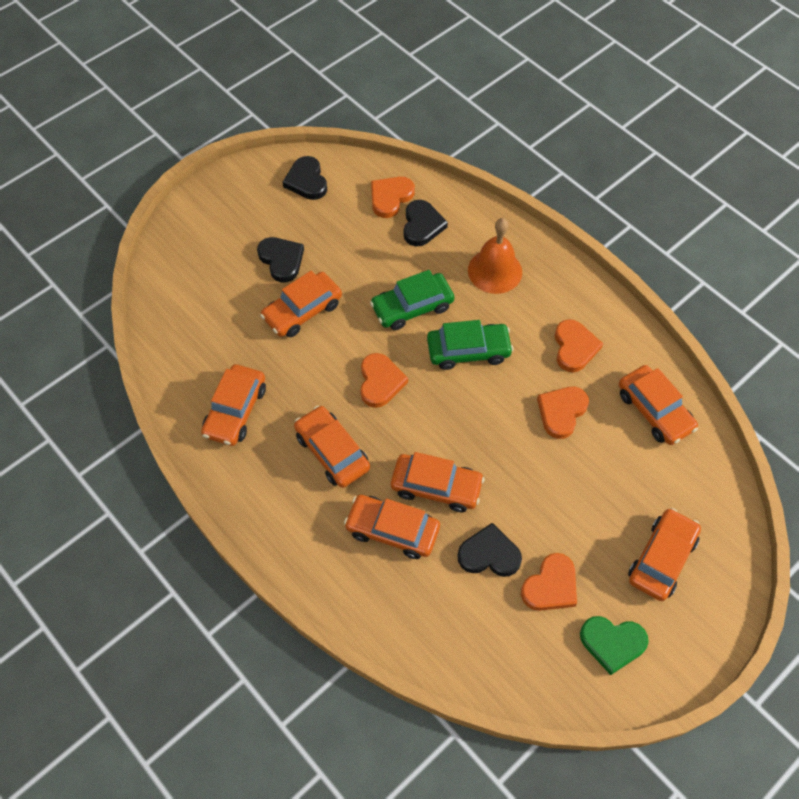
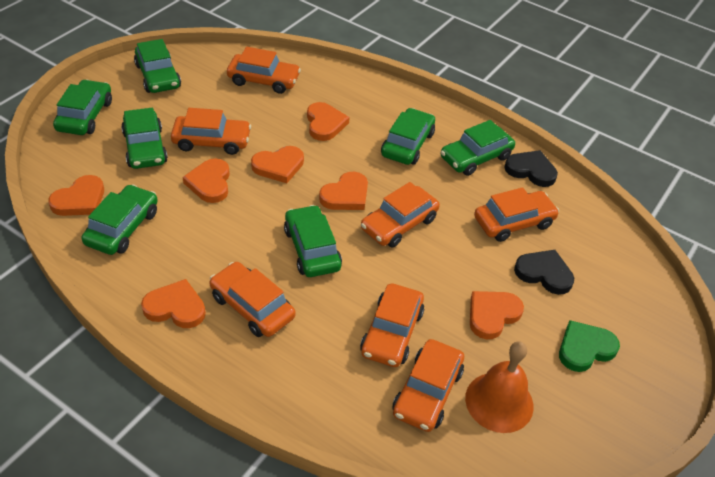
black heart: 4 -> 2
green car: 2 -> 7
orange heart: 5 -> 7

